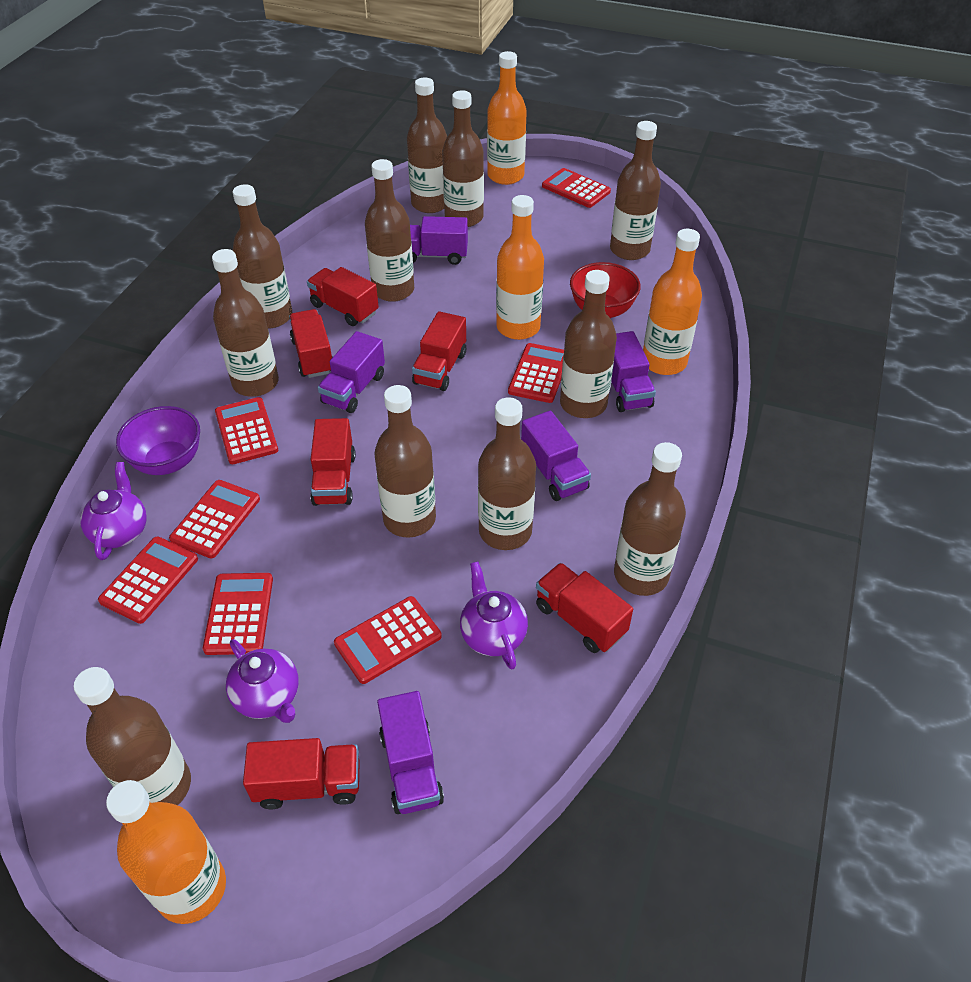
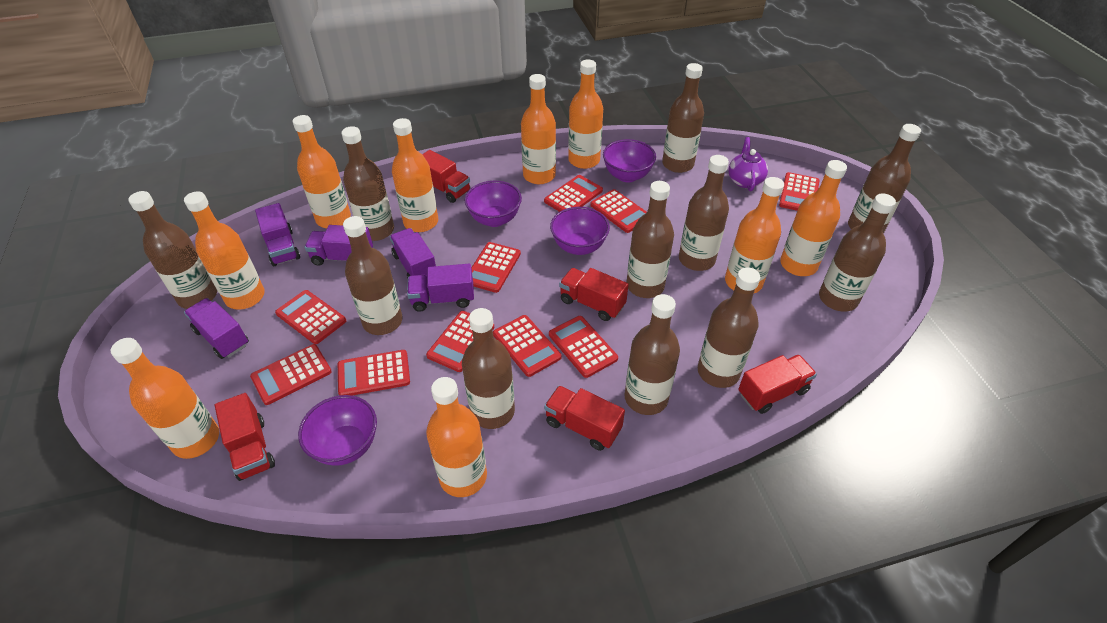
orange bottle: 4 -> 9
purple bowl: 1 -> 4
purple teapot: 3 -> 1
red bowl: 1 -> 0
red calculator: 7 -> 10
red truck: 6 -> 5

